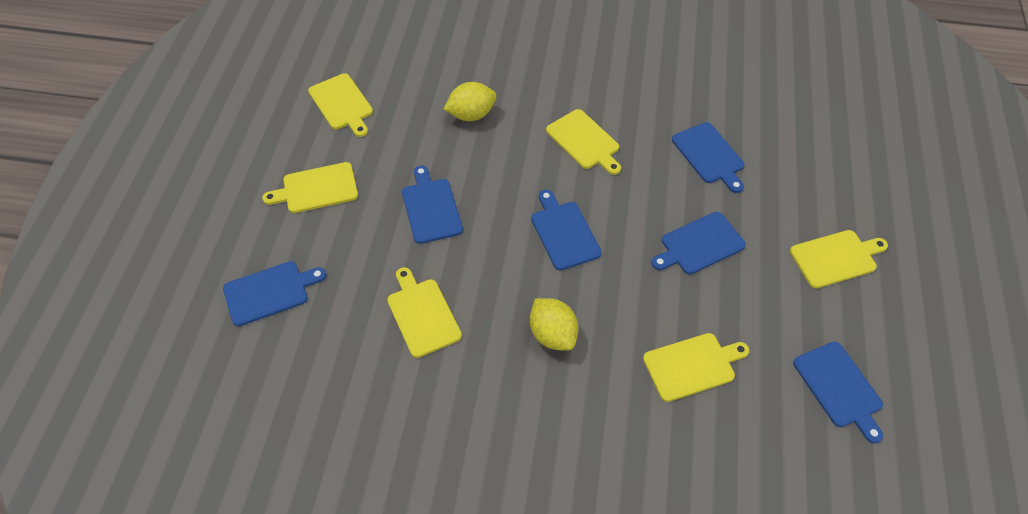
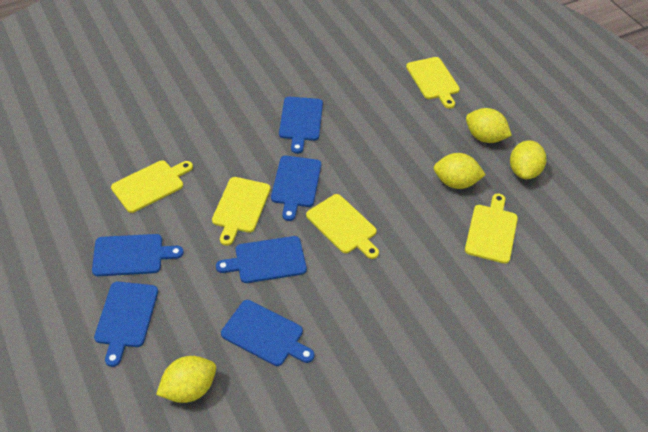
yellow cutting board: 6 -> 5
yellow lemon: 2 -> 4

